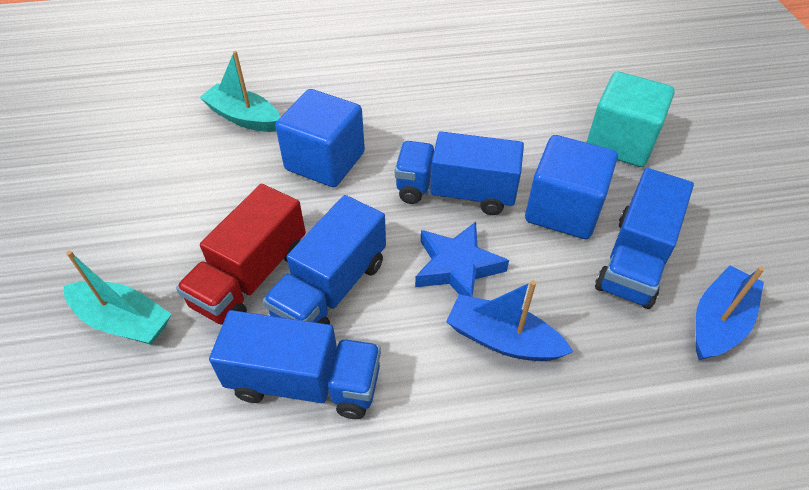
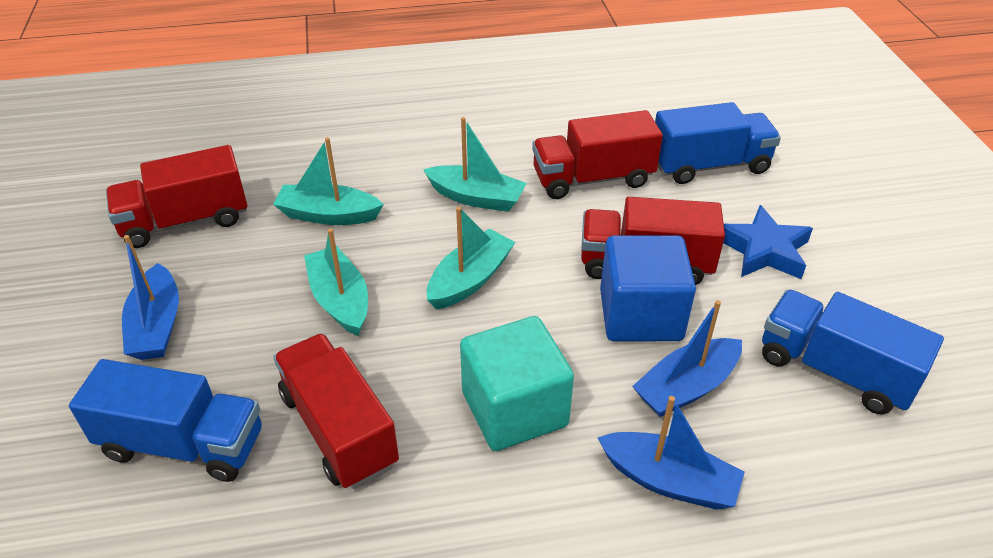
blue boat: 2 -> 3
blue cube: 2 -> 1
blue truck: 4 -> 3
red truck: 1 -> 4
turquoise boat: 2 -> 4

